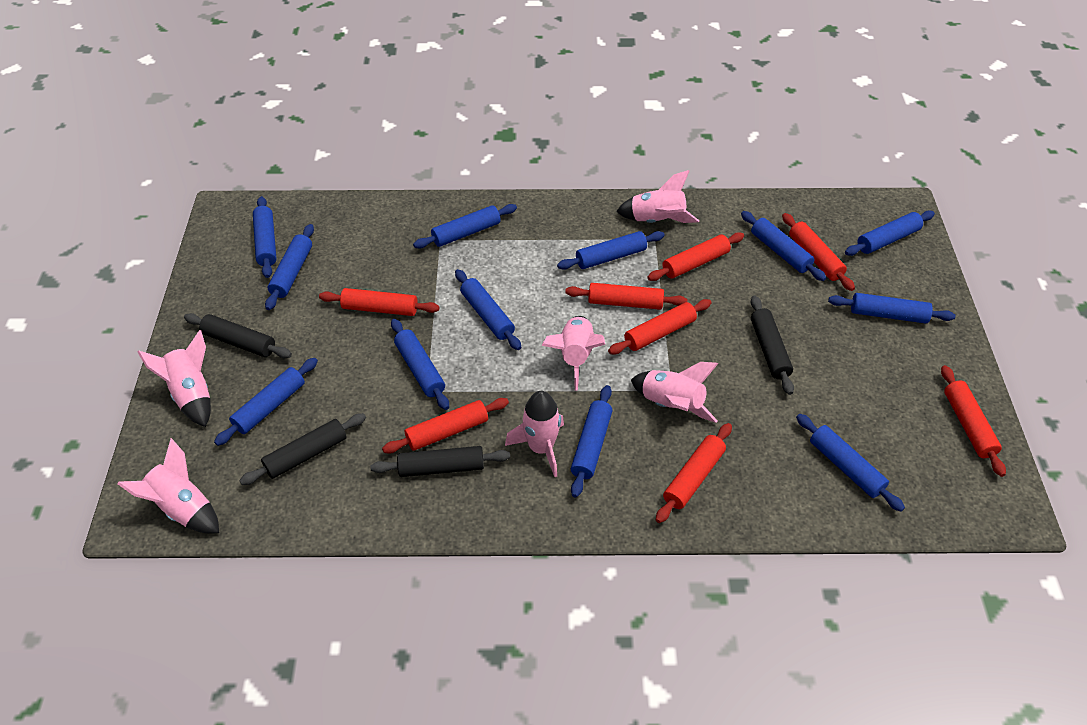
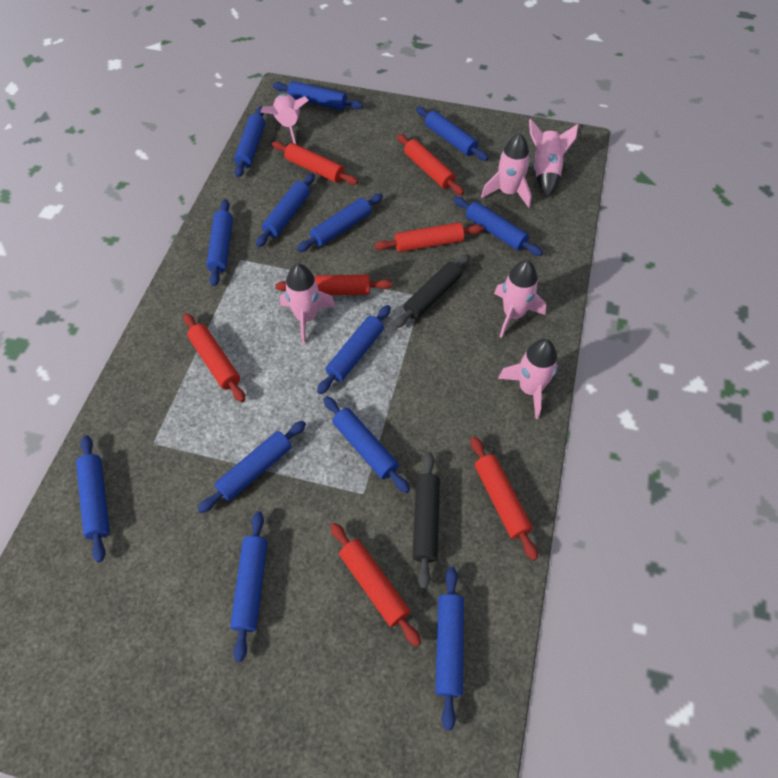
black rolling pin: 4 -> 2
blue rolling pin: 12 -> 13
red rolling pin: 8 -> 7

